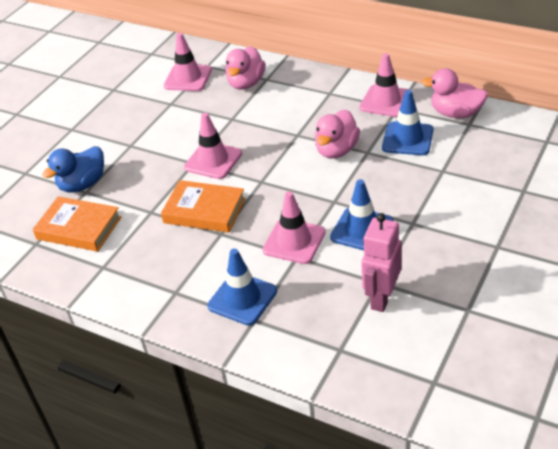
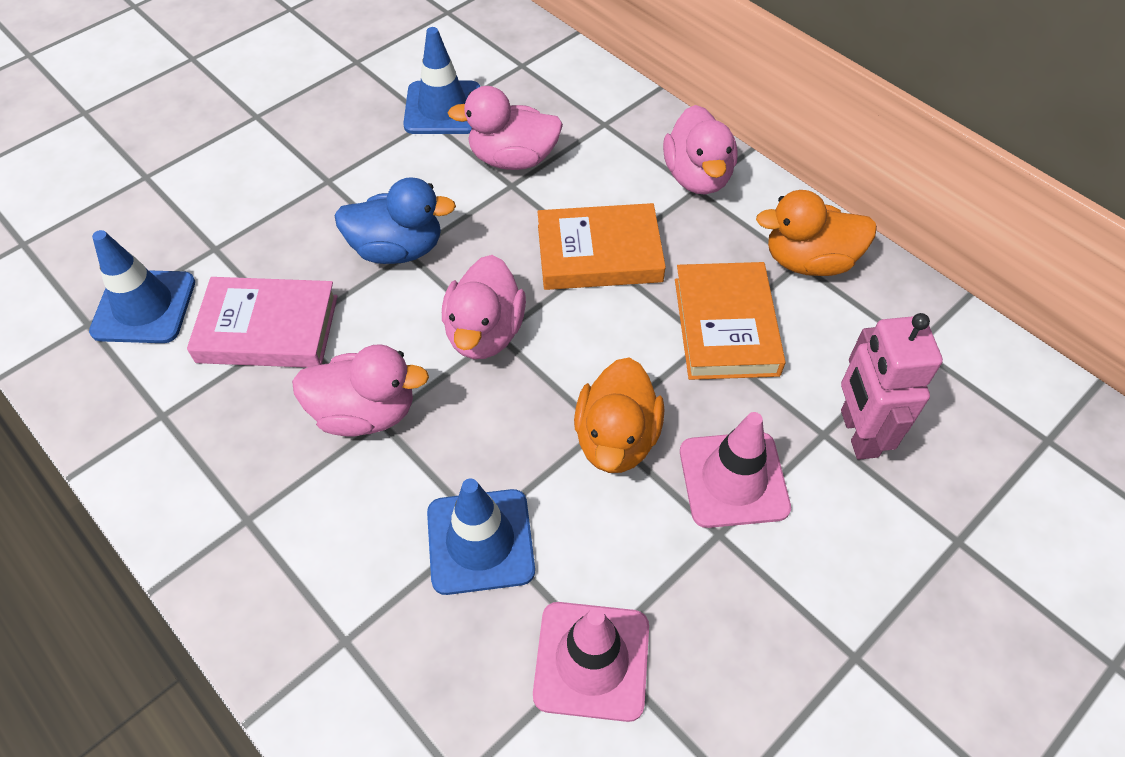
orange duck: 0 -> 2
pink book: 0 -> 1
pink duck: 3 -> 4
pink traffic cone: 4 -> 2

